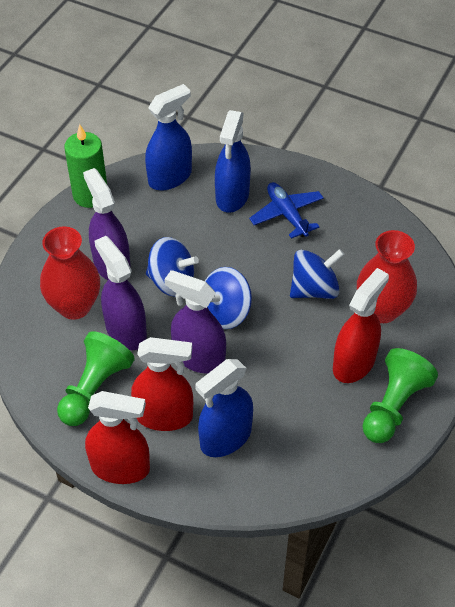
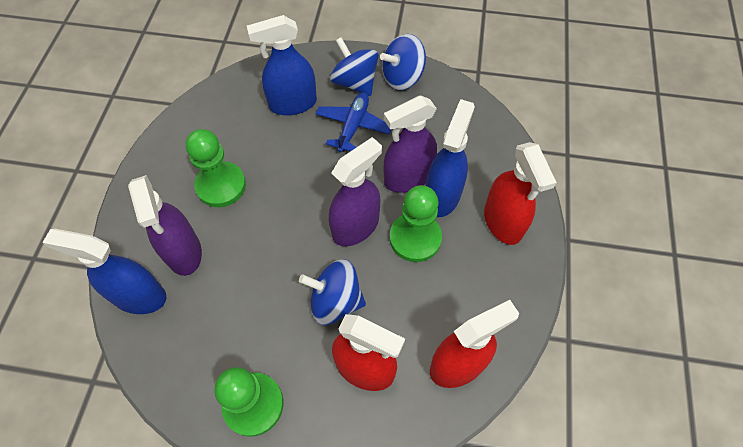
green candle: 1 -> 0
green pawn: 2 -> 3
red vase: 2 -> 0

